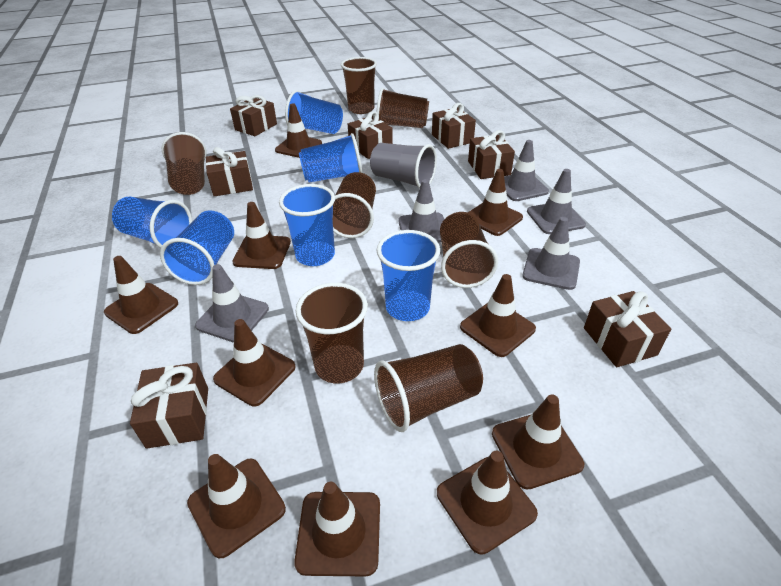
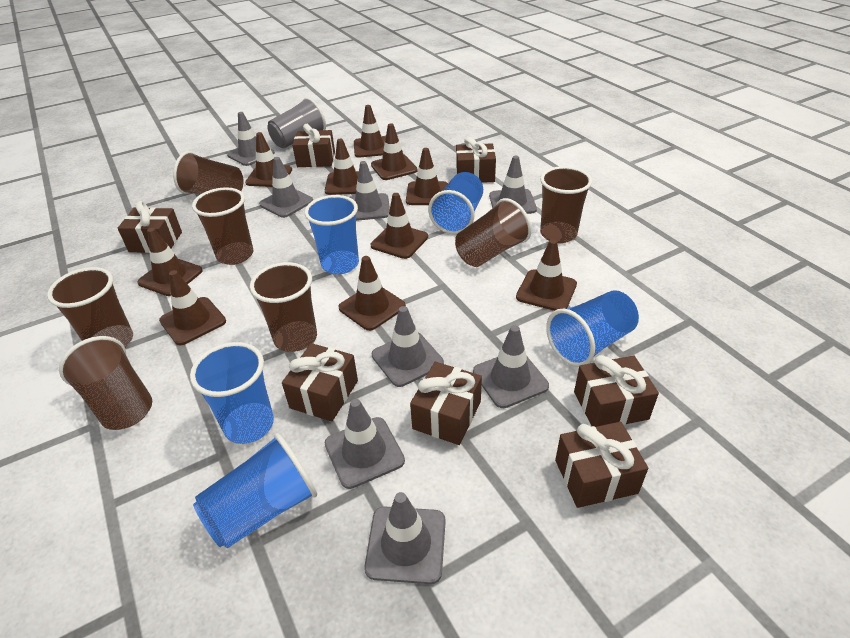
blue cup: 6 -> 5
grey traffic cone: 5 -> 8

